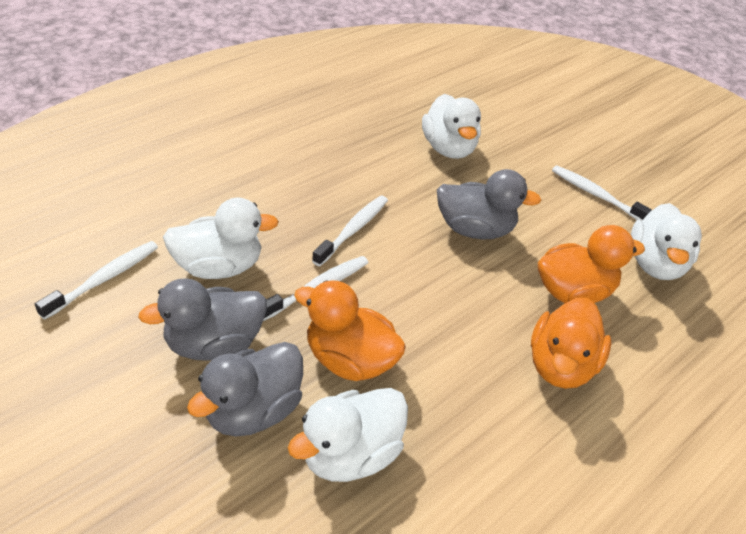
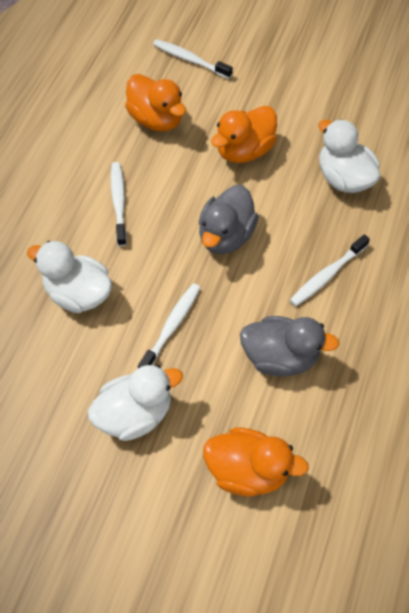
grey duck: 3 -> 2
white duck: 4 -> 3

